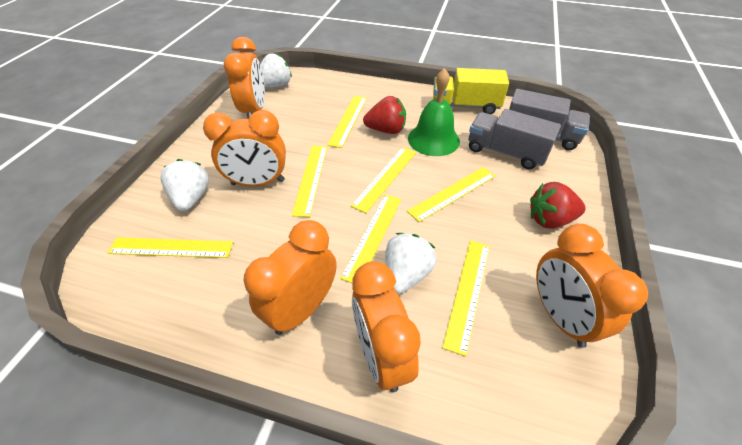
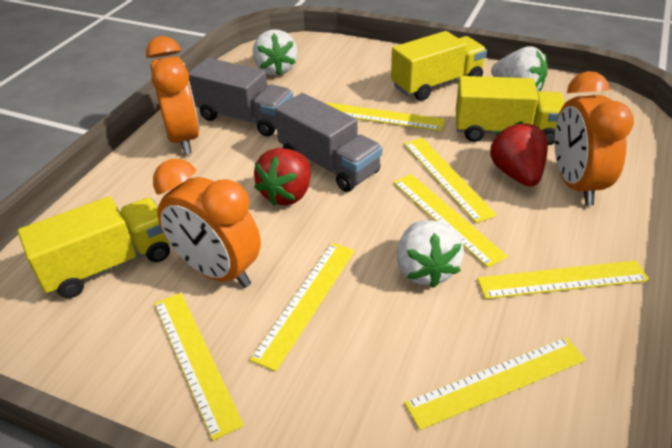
green bell: 1 -> 0
orange clock: 5 -> 3
yellow truck: 1 -> 3

